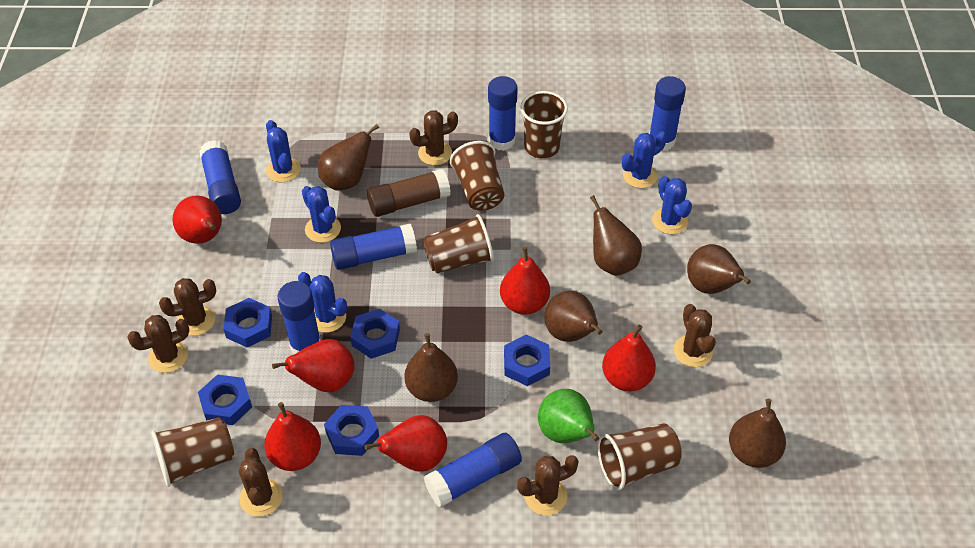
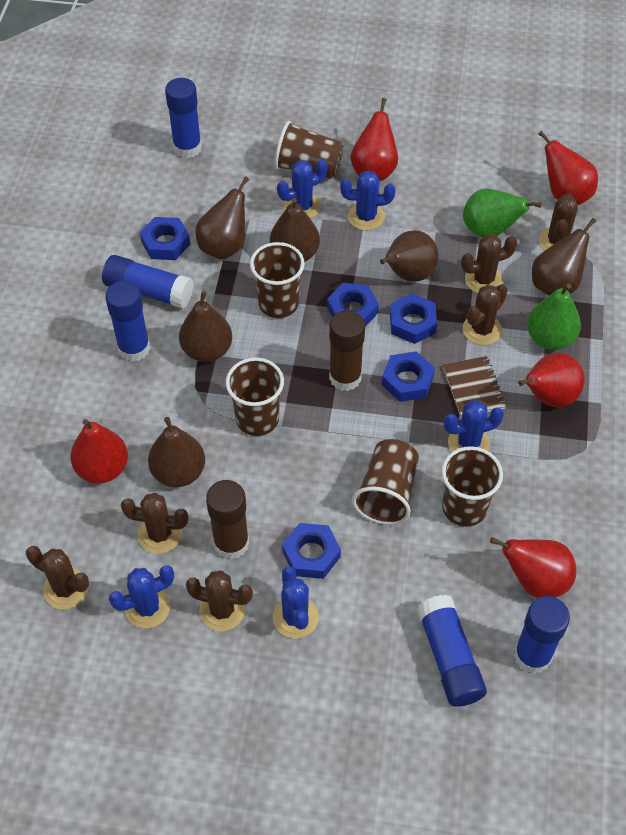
blue glue stick: 6 -> 5
brown glue stick: 1 -> 2
brown notebook: 0 -> 1
green pear: 1 -> 2
red pear: 6 -> 5

